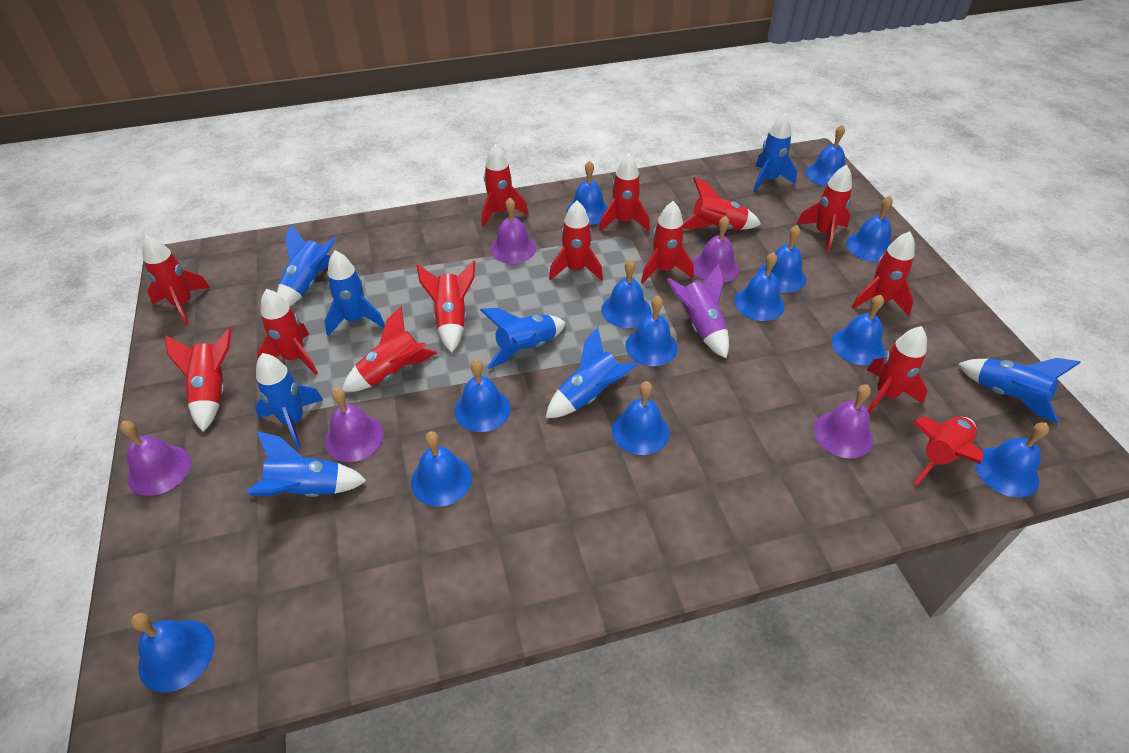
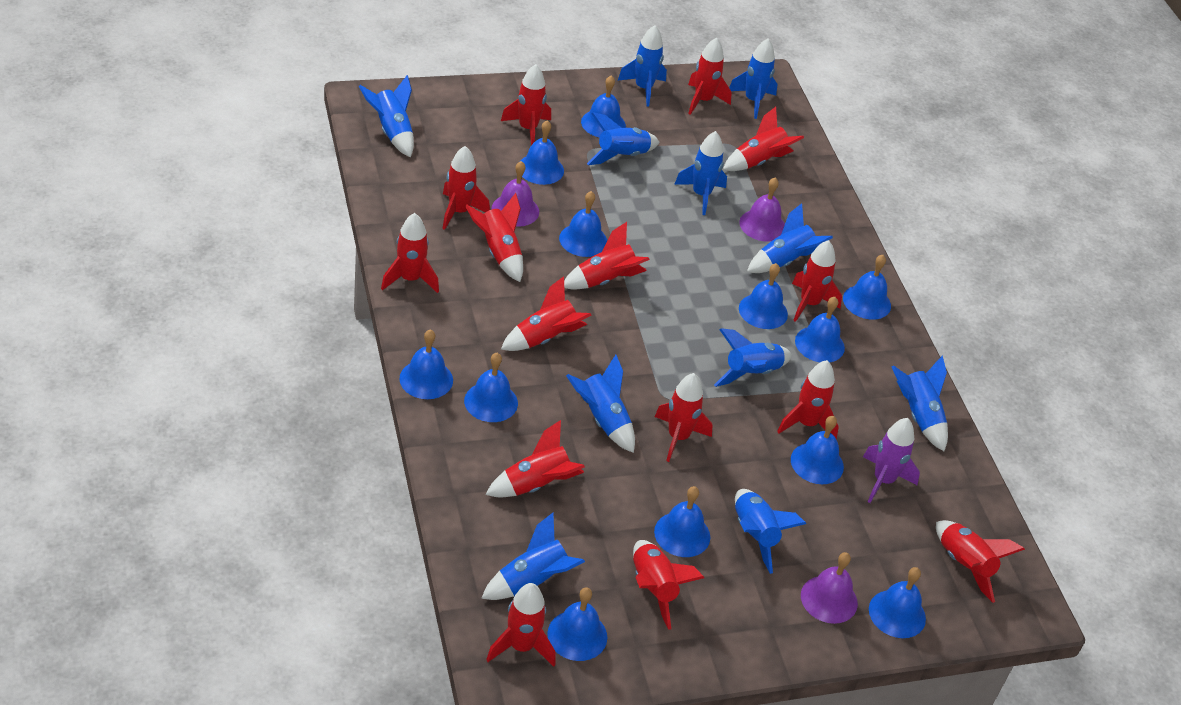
blue bell: 13 -> 12
blue rocket: 8 -> 11
purple bell: 5 -> 3
red rocket: 14 -> 15

